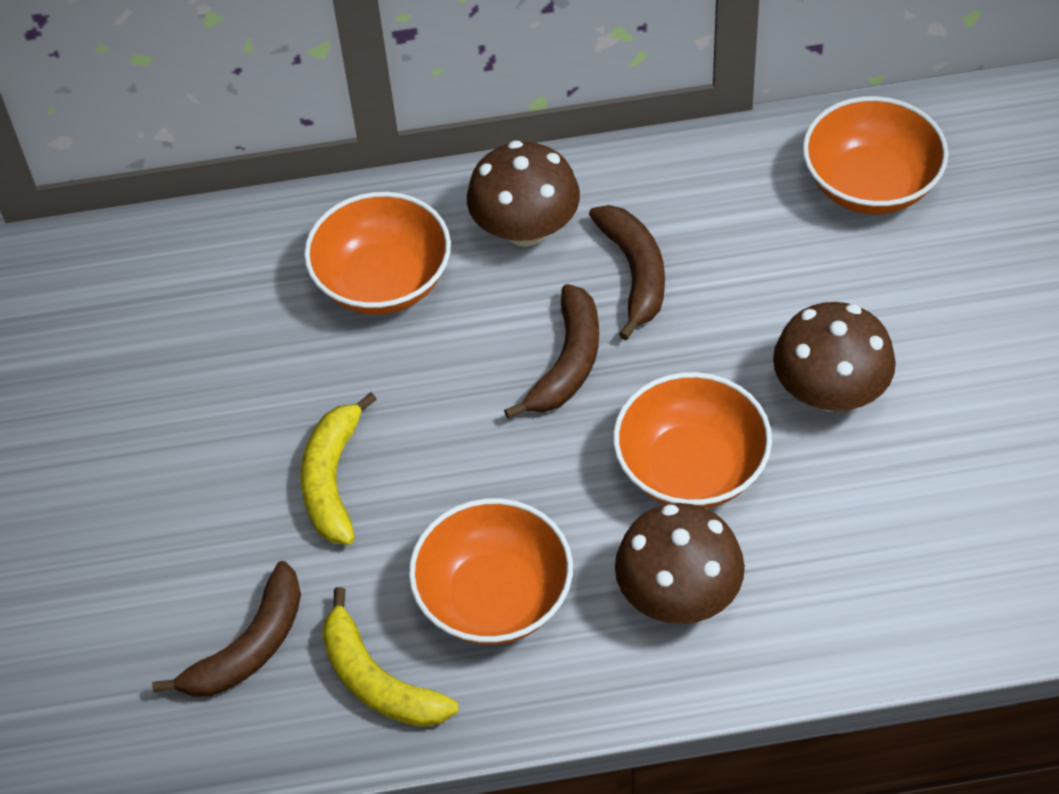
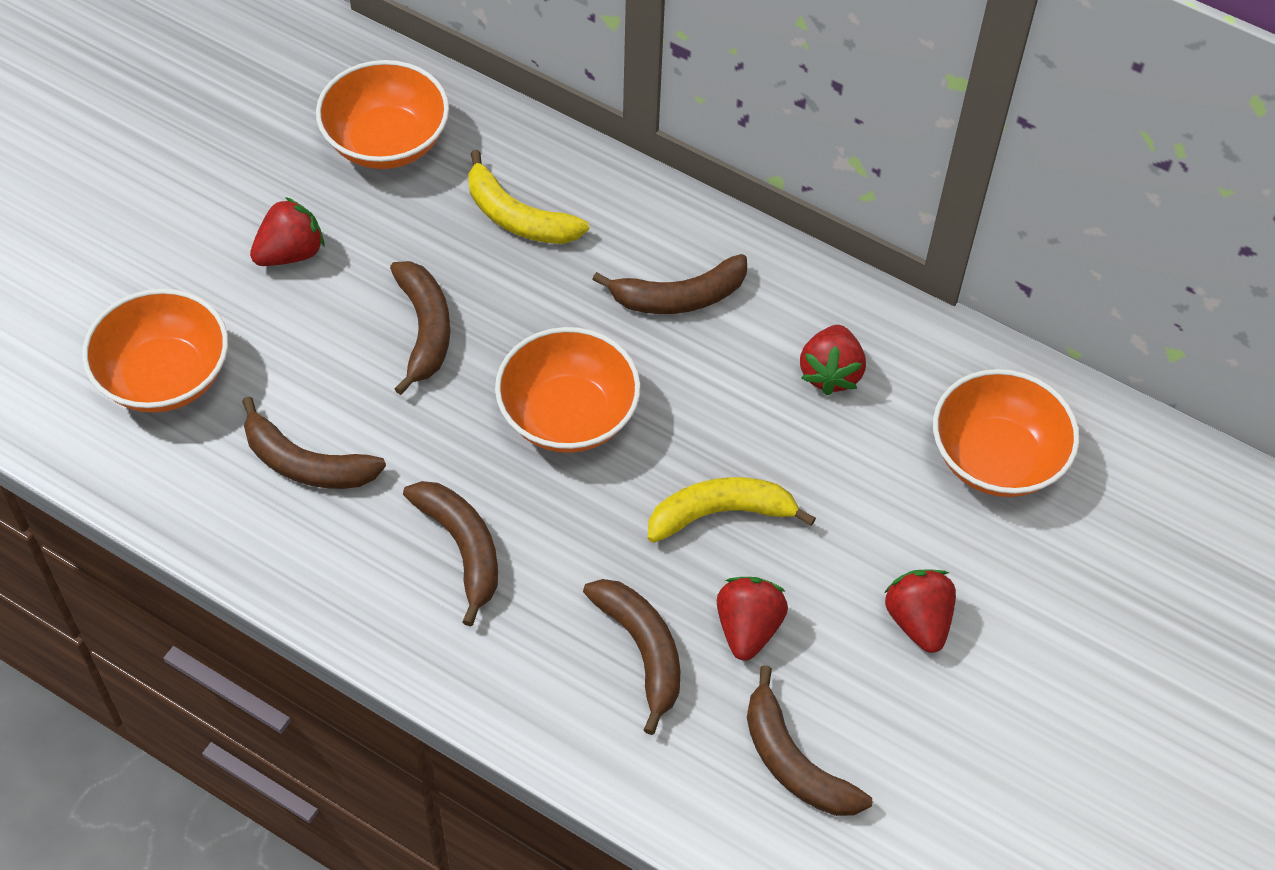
brown banana: 3 -> 6
brown mushroom: 3 -> 0
red strawberry: 0 -> 4

